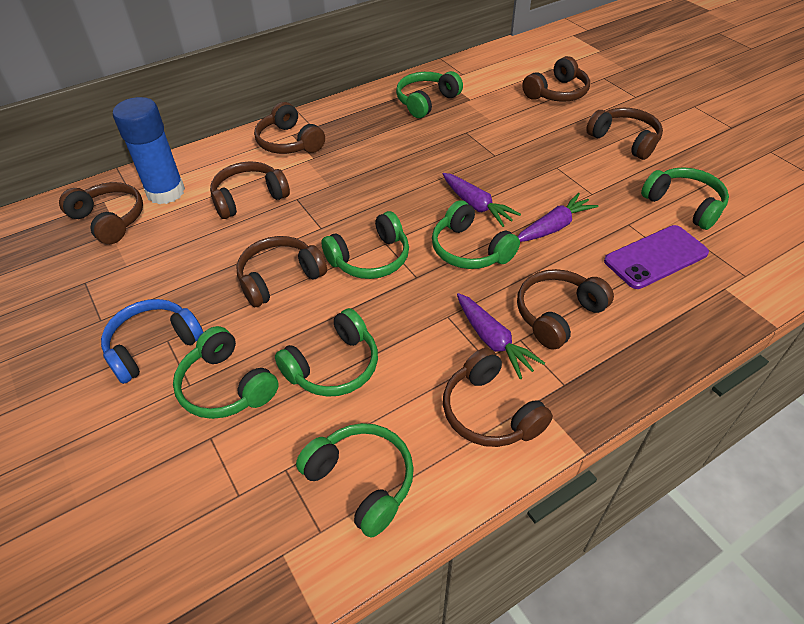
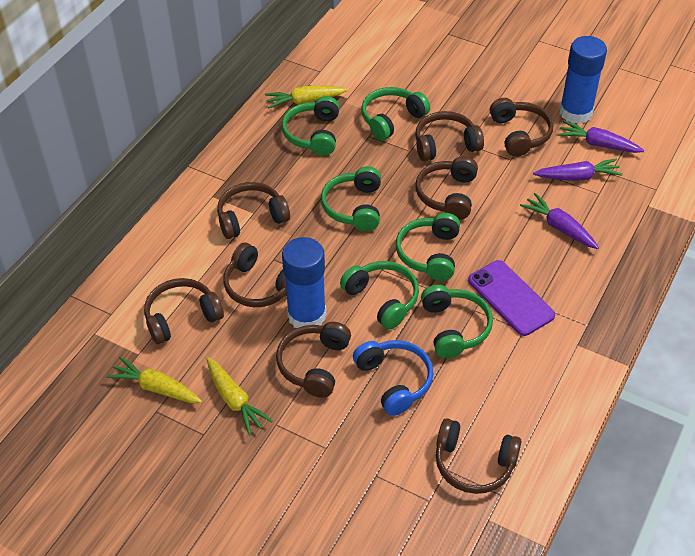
blue glue stick: 1 -> 2
green headphones: 7 -> 6
yellow carrot: 0 -> 3

